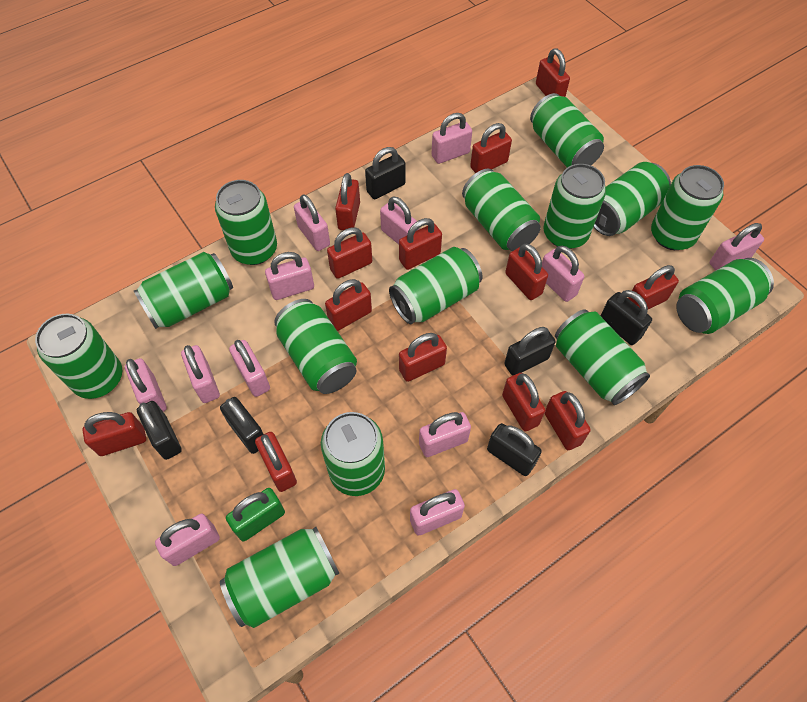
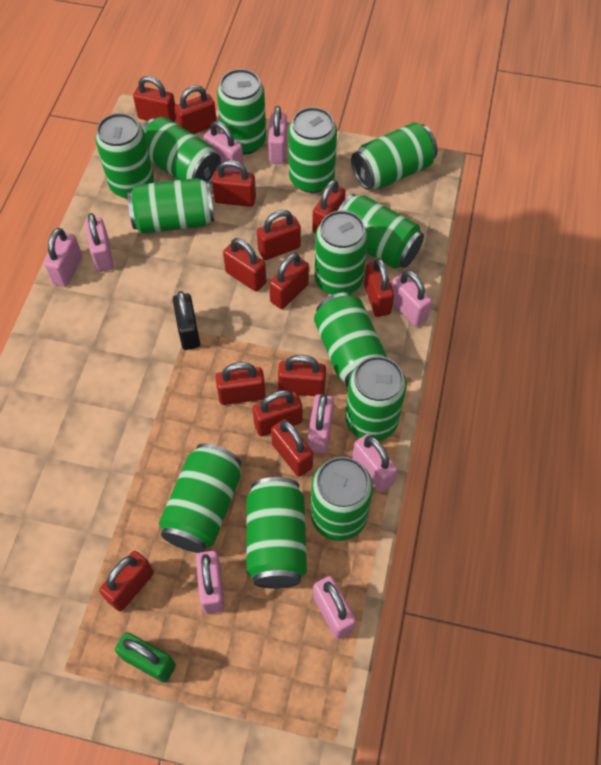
black padlock: 6 -> 1
green can: 14 -> 13
pink padlock: 12 -> 9

